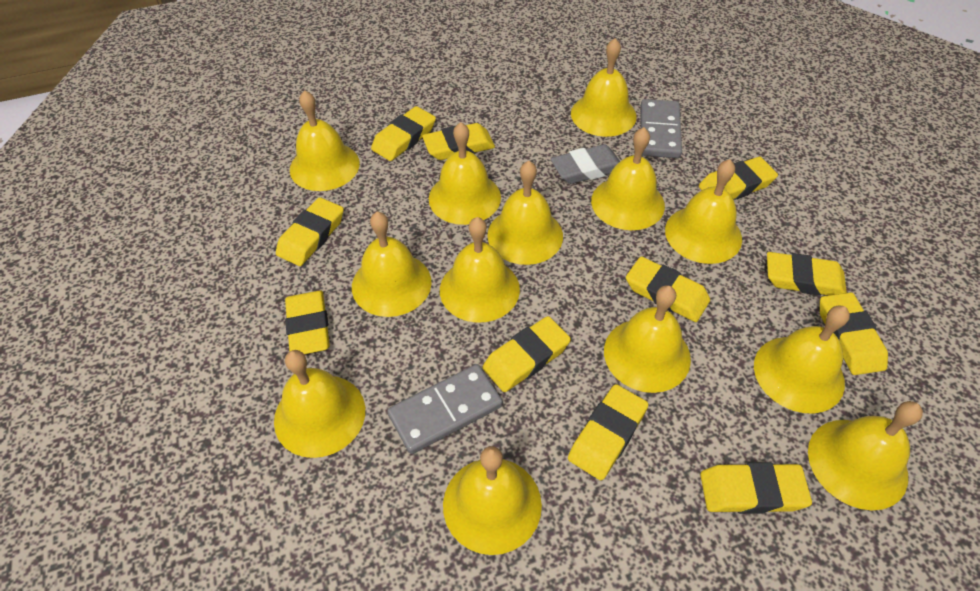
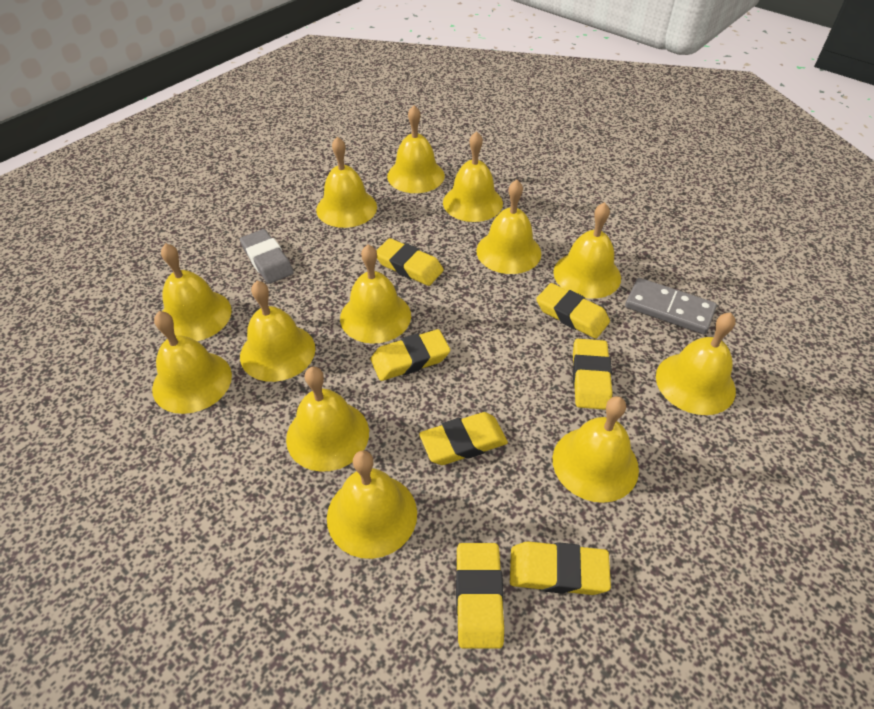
grey domino: 2 -> 1
yellow eraser: 11 -> 7

